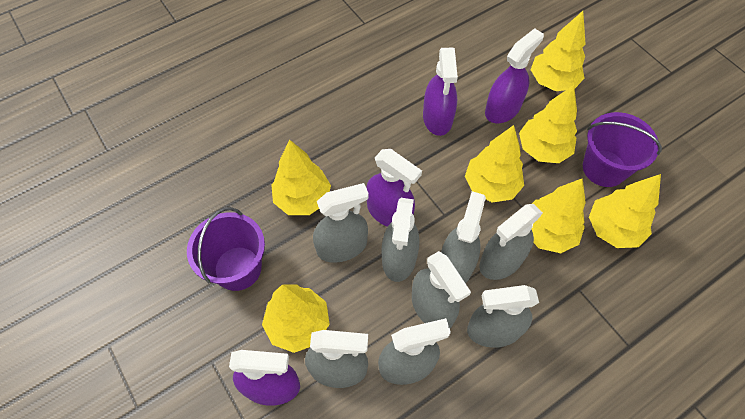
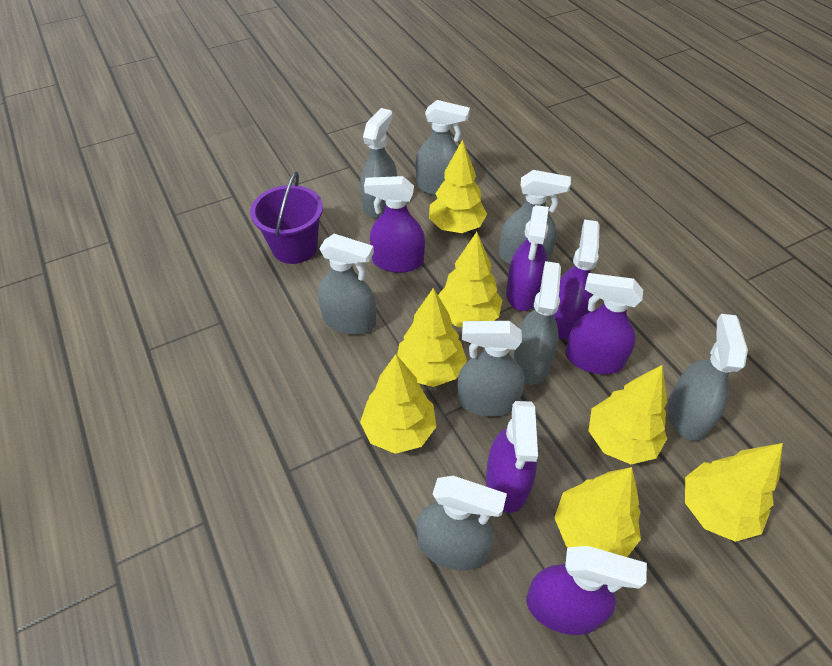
purple bucket: 2 -> 1
purple spray bottle: 4 -> 6

